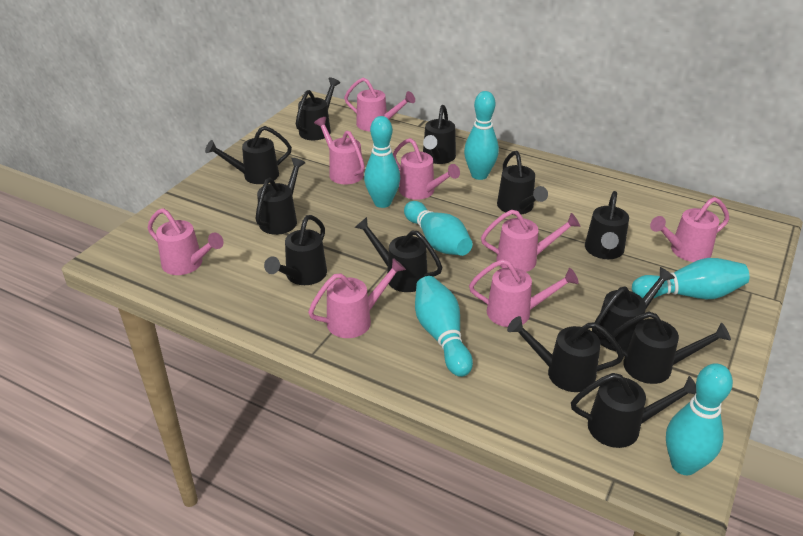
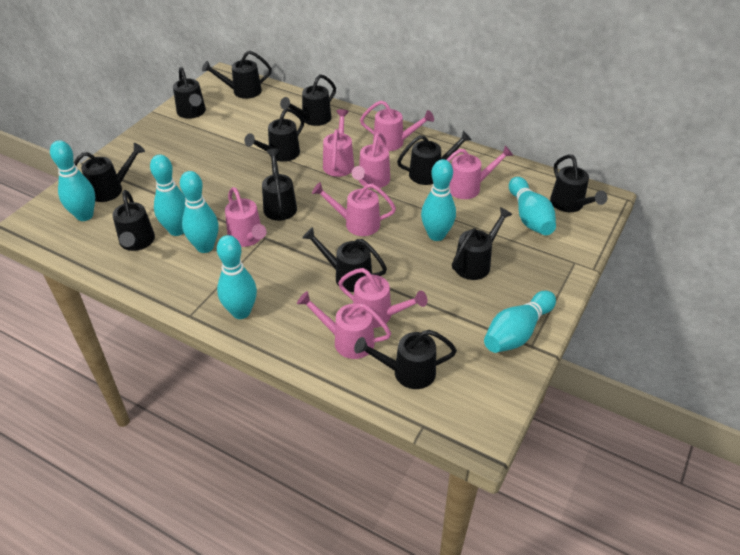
turquoise bowling pin: 6 -> 7

